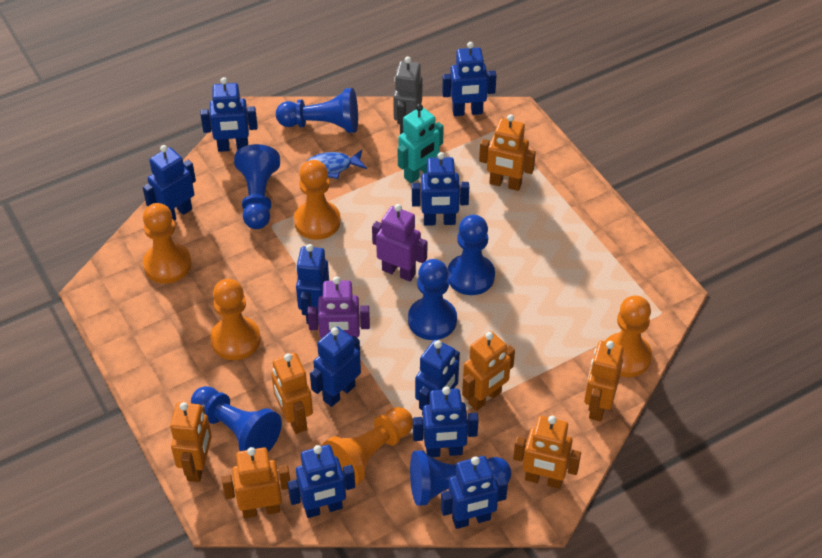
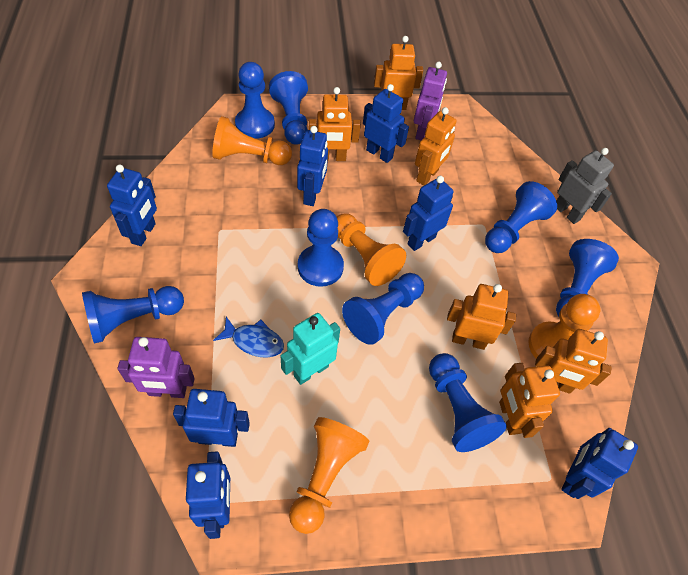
blue pawn: 6 -> 8
blue robot: 10 -> 7
orange pawn: 5 -> 4
orange robot: 7 -> 6

